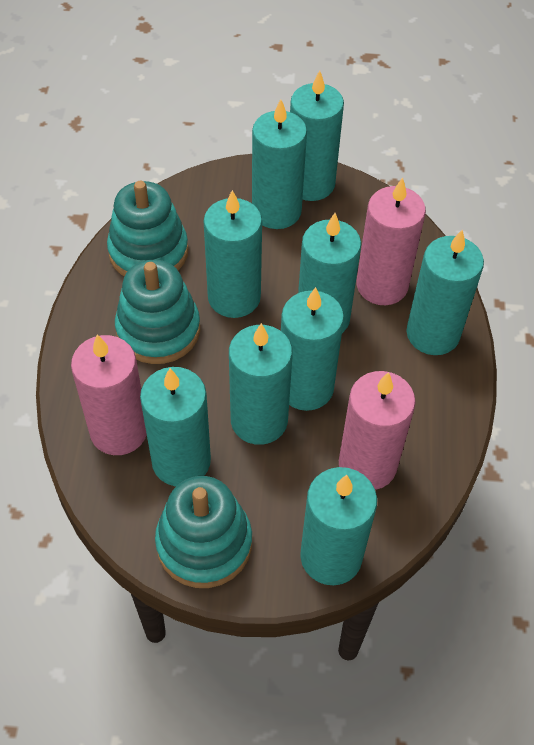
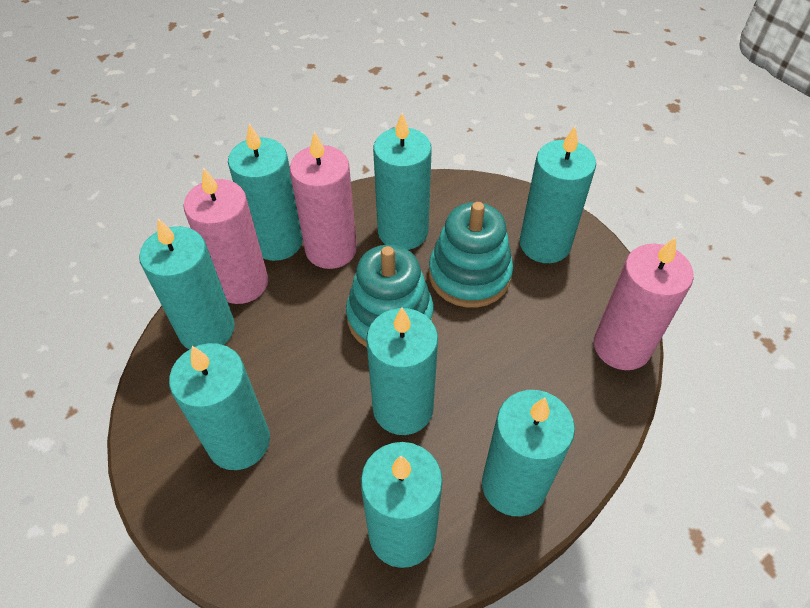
turquoise candle: 9 -> 8
turquoise stacking toy: 3 -> 2

